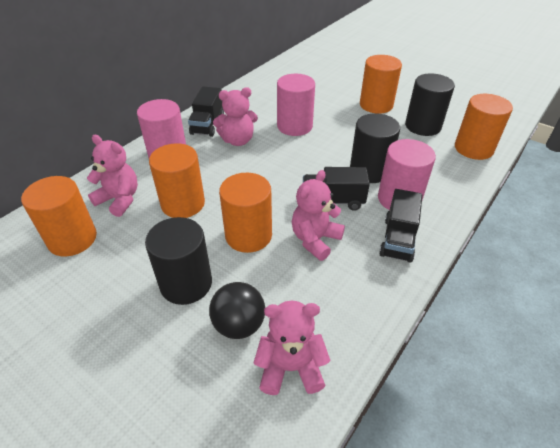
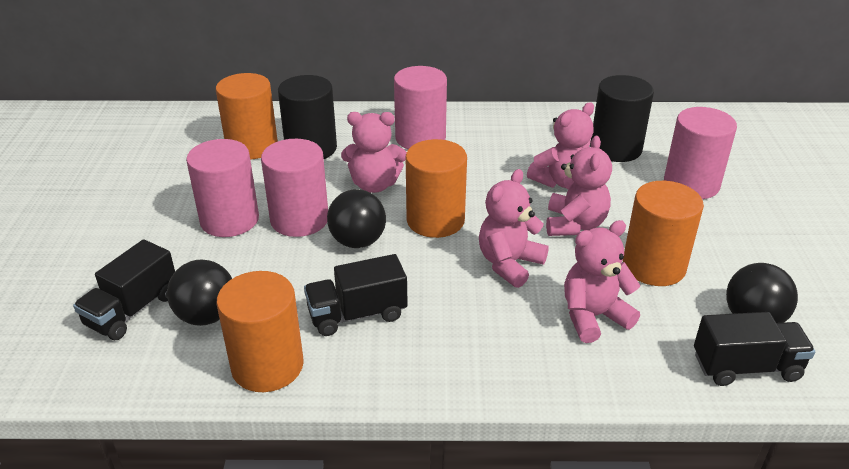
black ball: 1 -> 3
black cylinder: 3 -> 2
orange cylinder: 5 -> 4
pink cylinder: 3 -> 4
pink teddy bear: 4 -> 5

